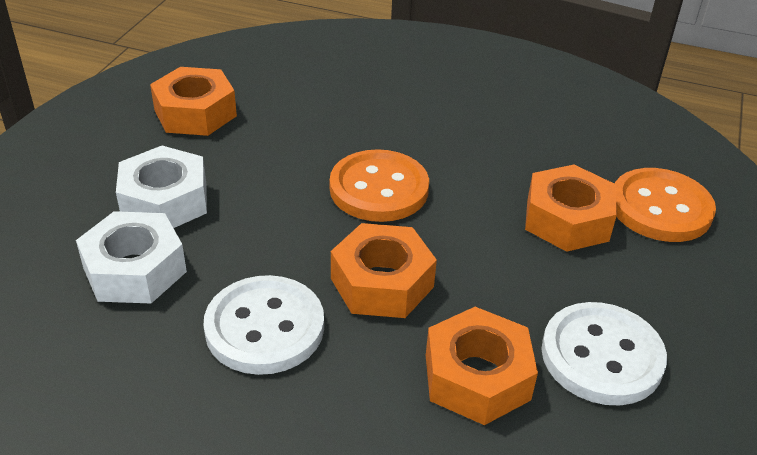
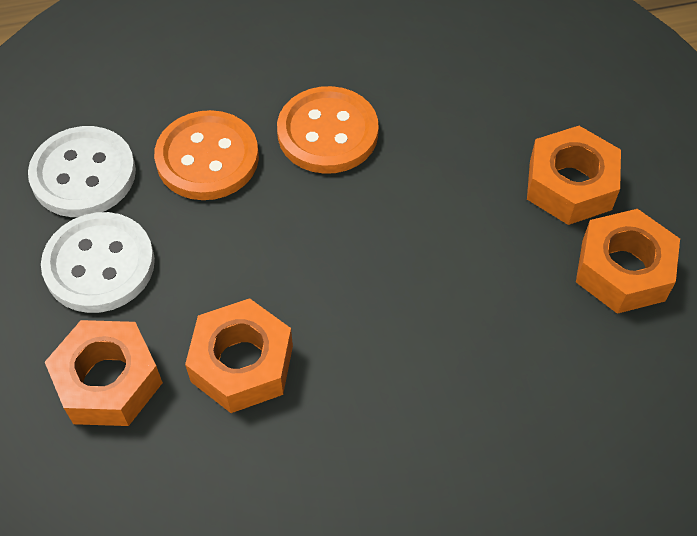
white nut: 2 -> 0

